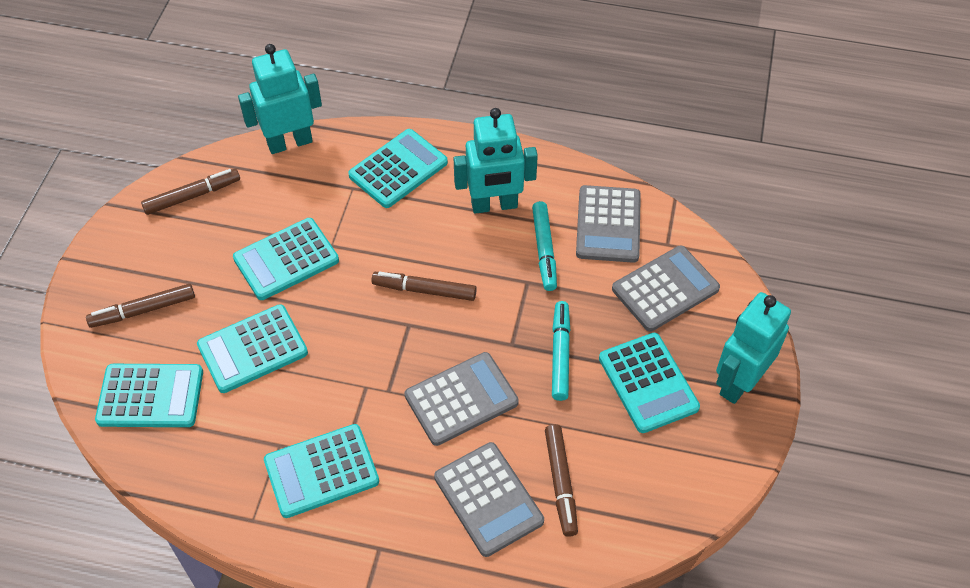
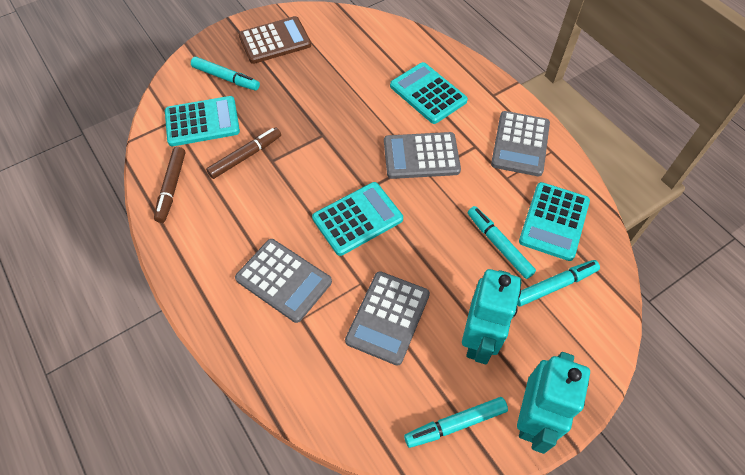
brown calculator: 0 -> 1
brown marker: 4 -> 2
turquoise calculator: 6 -> 4
turquoise marker: 2 -> 4
turquoise robot: 3 -> 2

